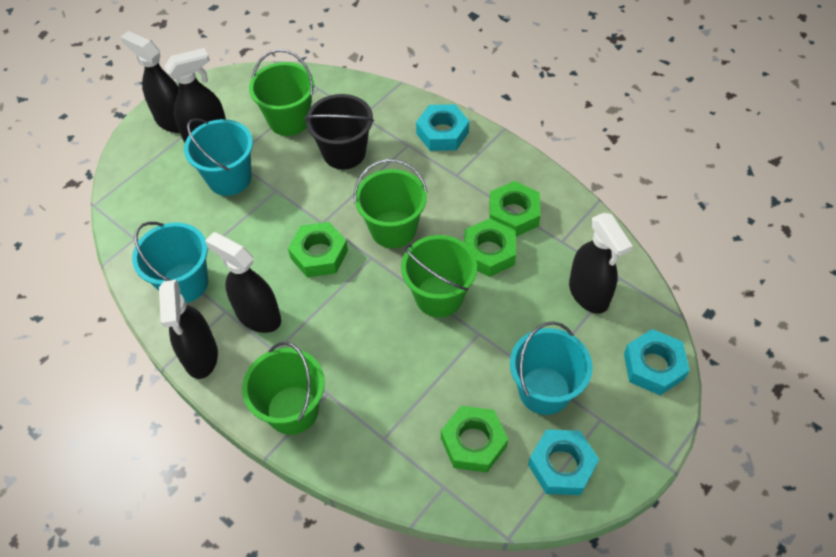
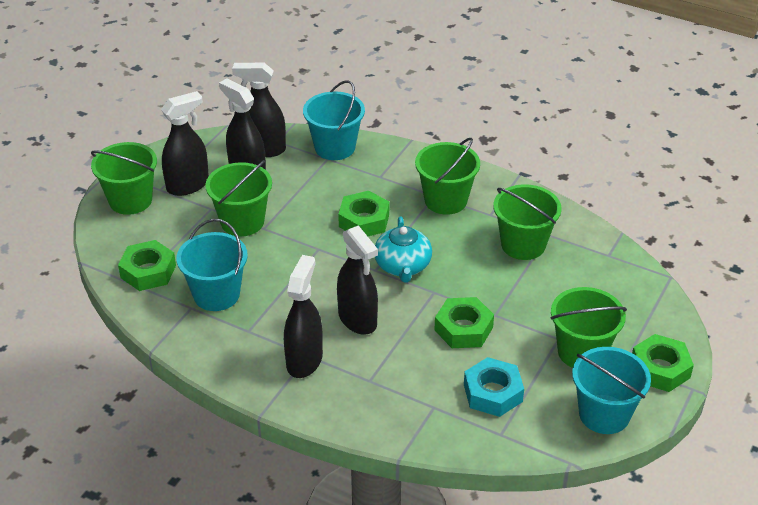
black bucket: 1 -> 0
green bucket: 4 -> 5
turquoise nut: 3 -> 1
turquoise teapot: 0 -> 1

